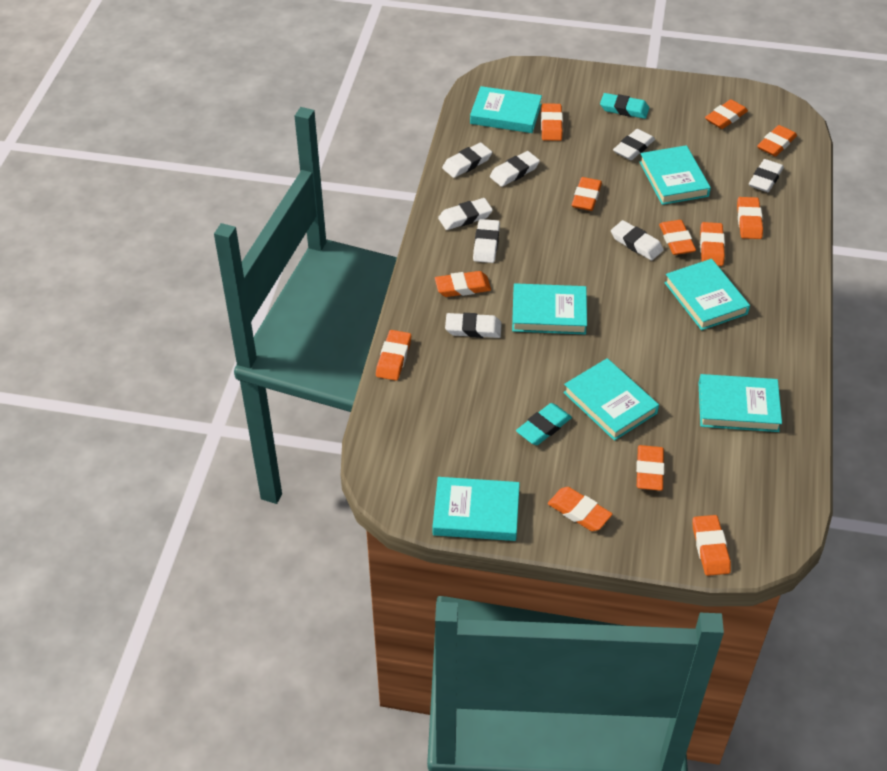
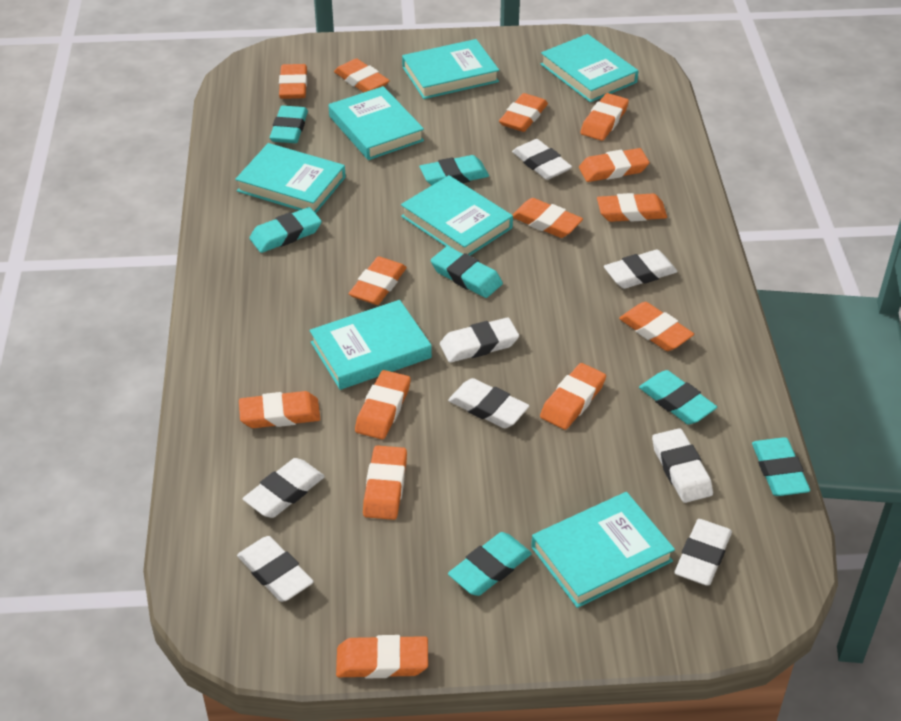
orange eraser: 12 -> 14
turquoise eraser: 2 -> 7

